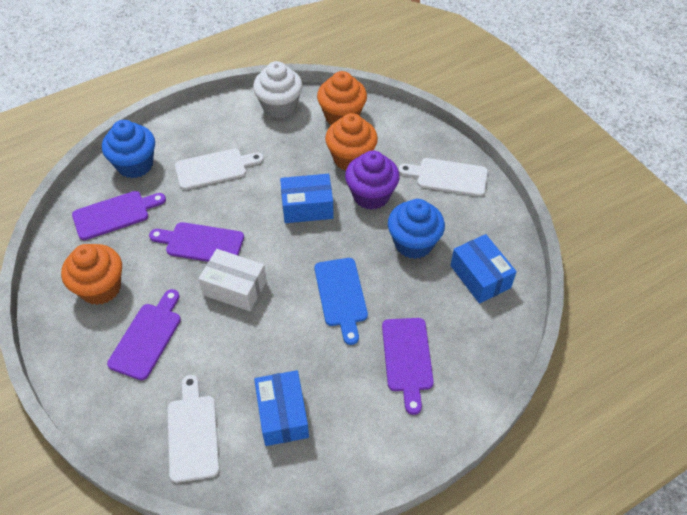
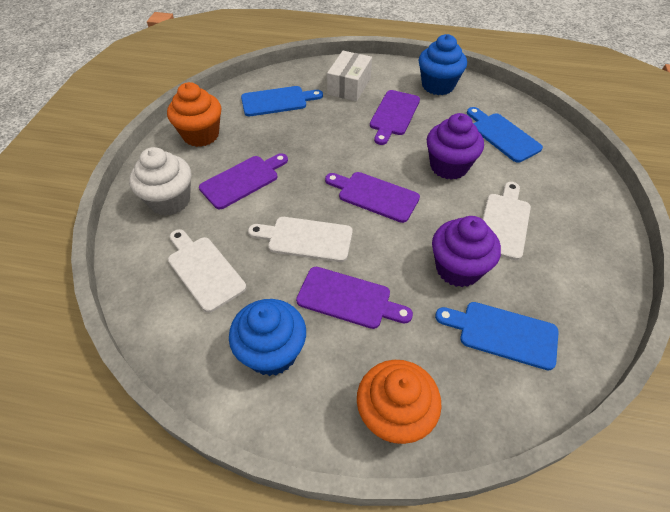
blue box: 3 -> 0
blue cutting board: 1 -> 3
orange cupcake: 3 -> 2
purple cupcake: 1 -> 2

